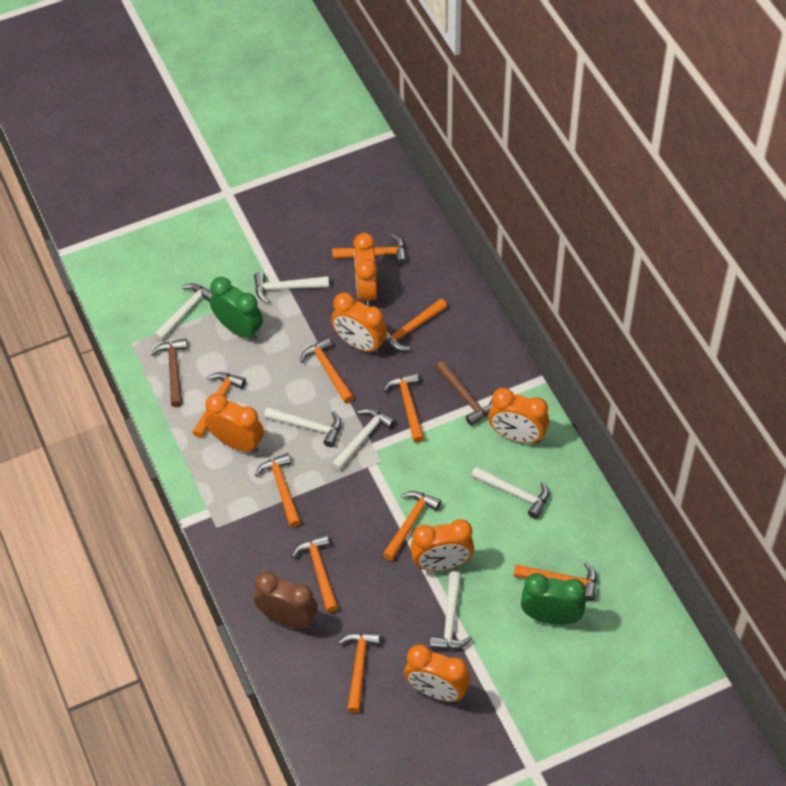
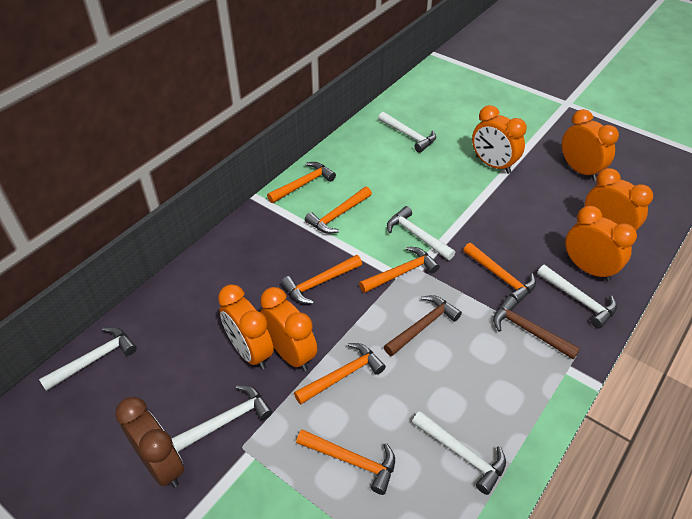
green clock: 2 -> 0
orange hammer: 10 -> 7

